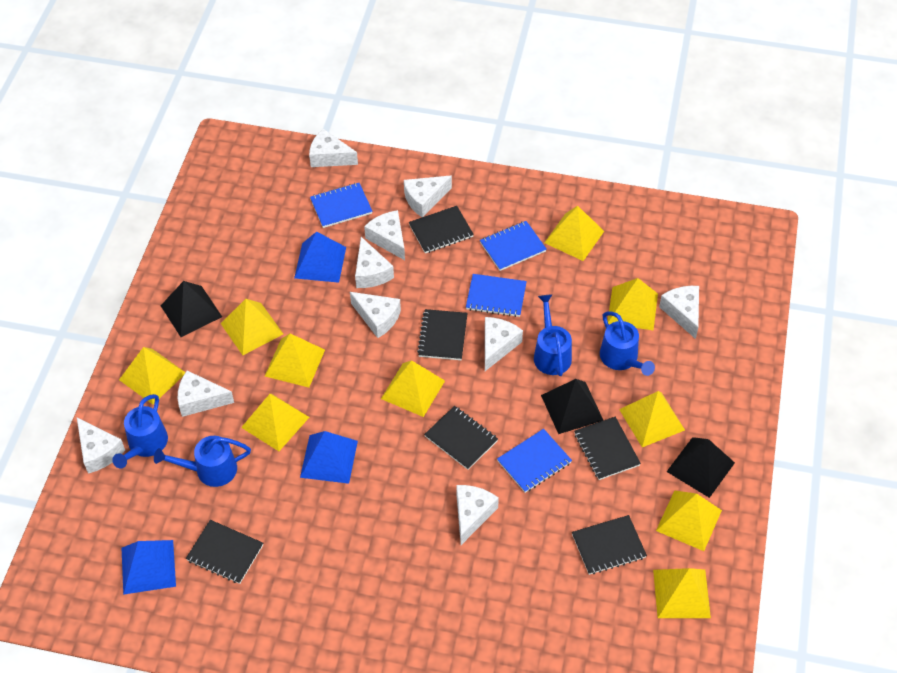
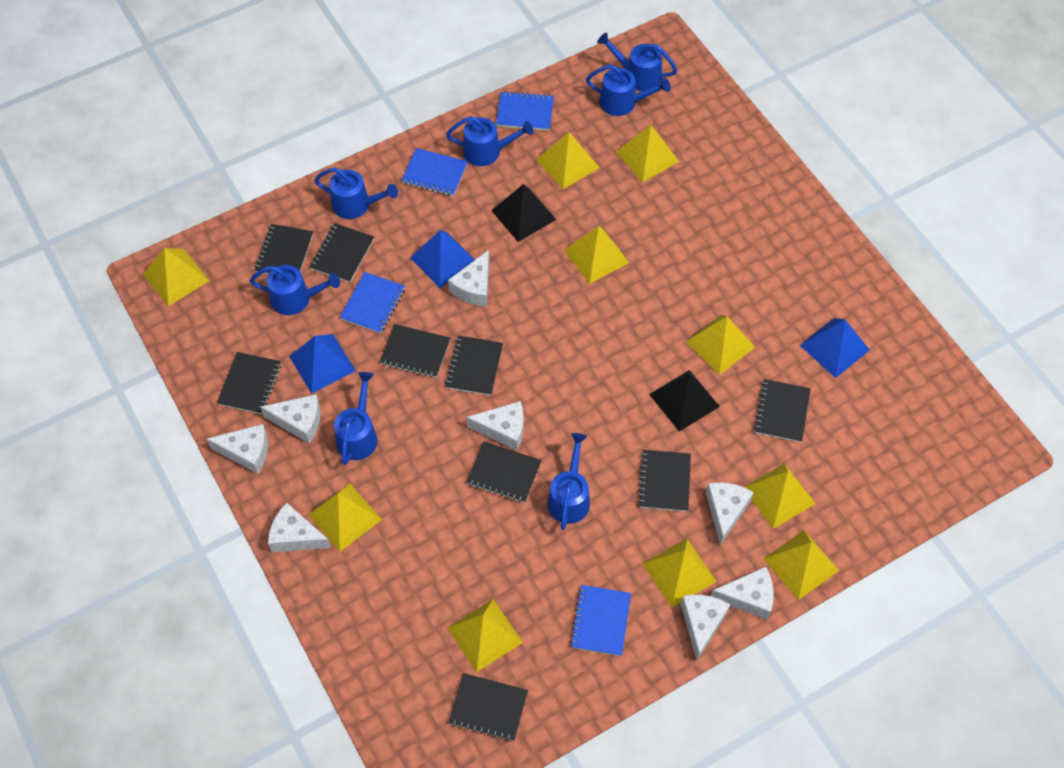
black notebook: 6 -> 9
black pyramid: 3 -> 2
blue watering can: 4 -> 7
white cheese: 10 -> 8

